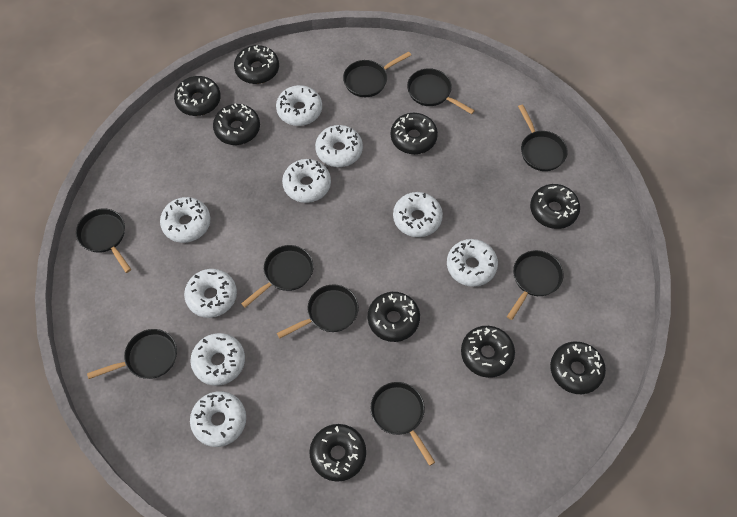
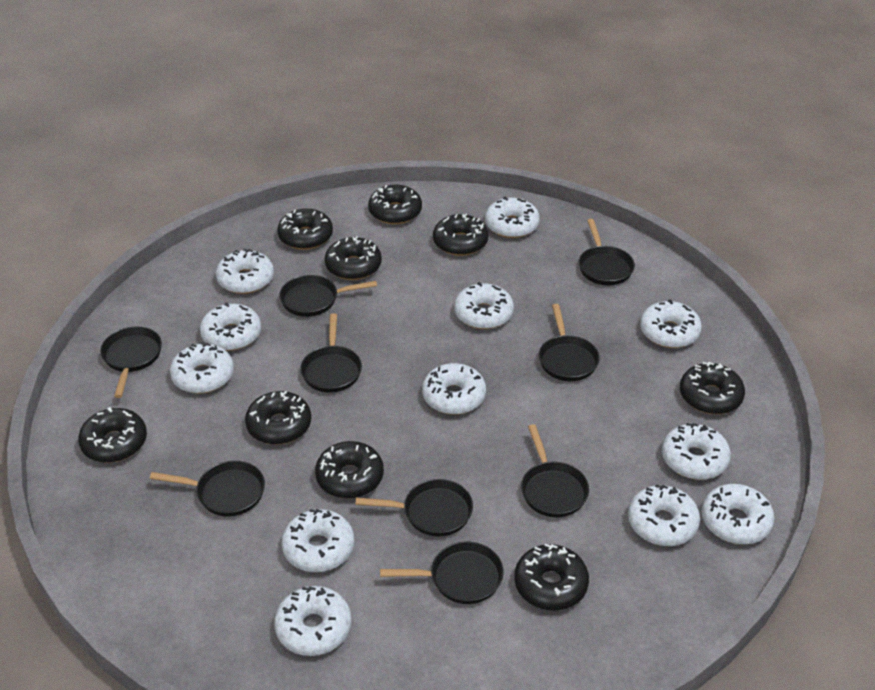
white donut: 9 -> 12

